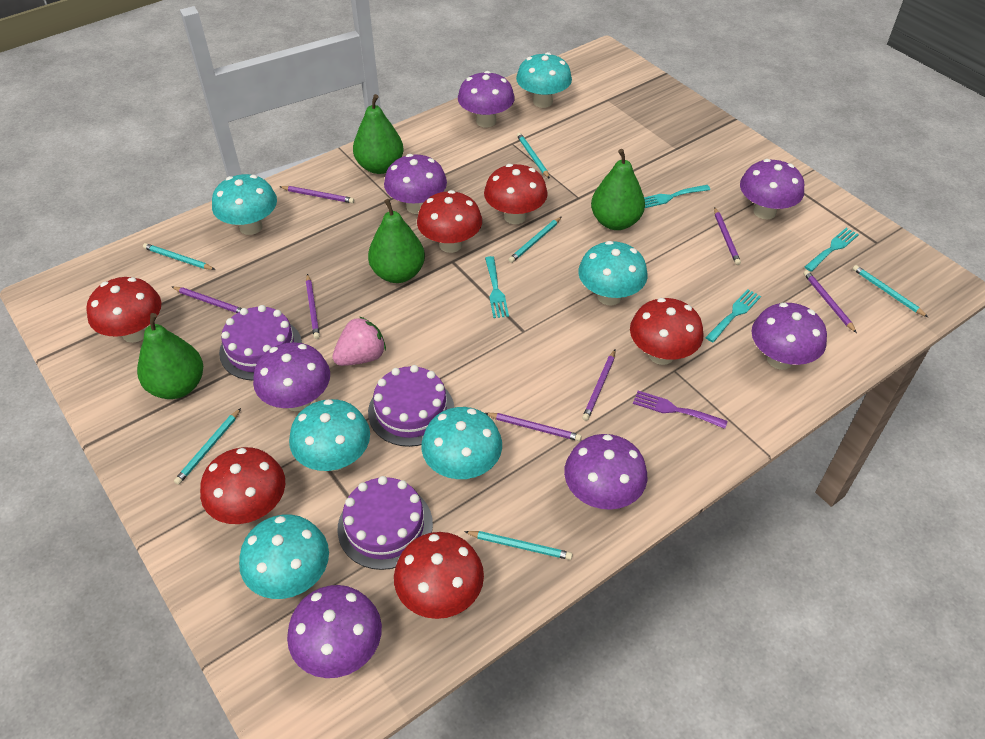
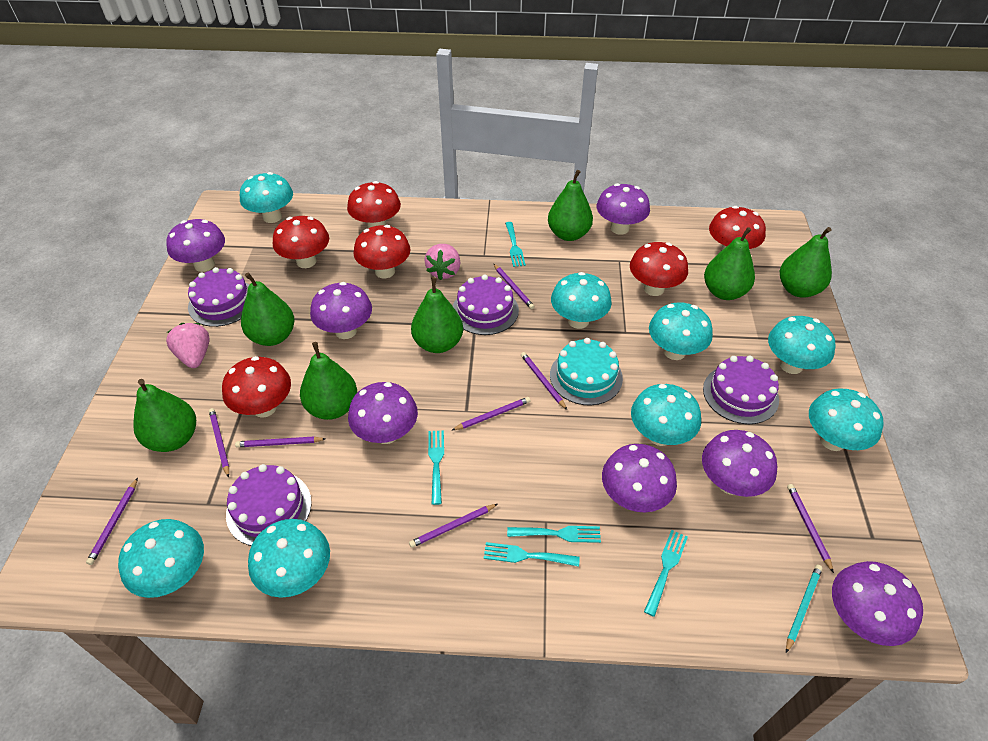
green pear: 4 -> 7
pink strawberry: 1 -> 2
purple cake: 3 -> 4
purple fork: 1 -> 0
purple pencil: 7 -> 8
turquoise cake: 0 -> 1
turquoise fork: 4 -> 5
turquoise mushroom: 6 -> 8
turquoise pencil: 6 -> 1

